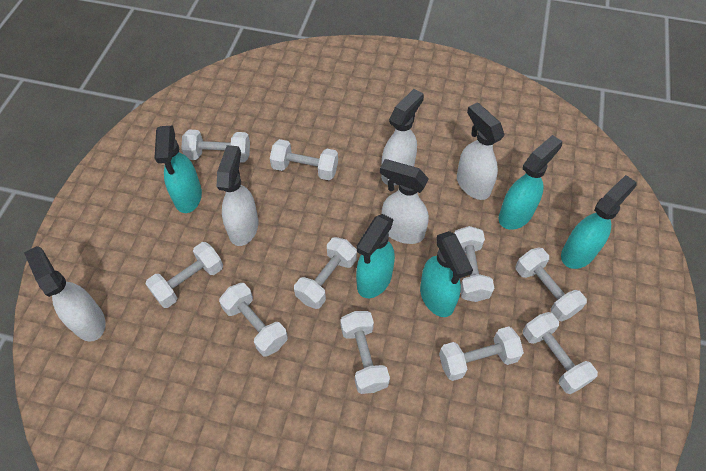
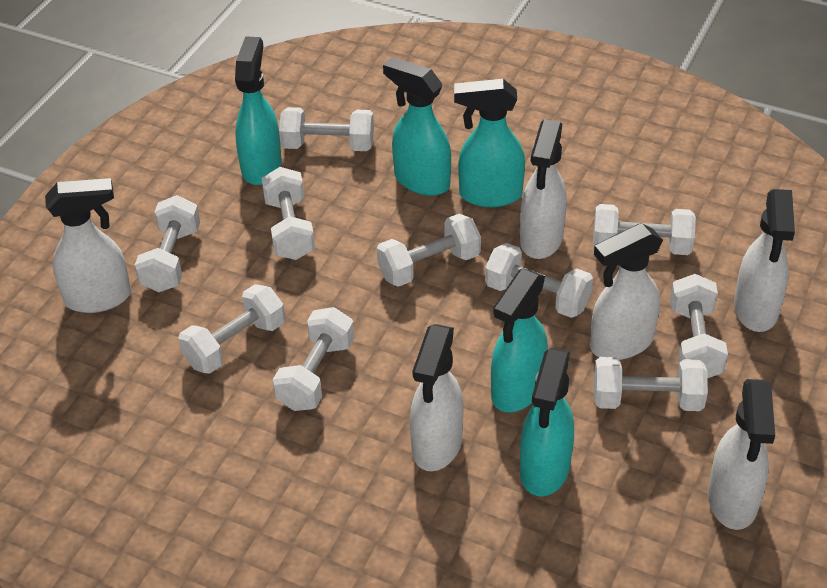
white spray bottle: 5 -> 6

